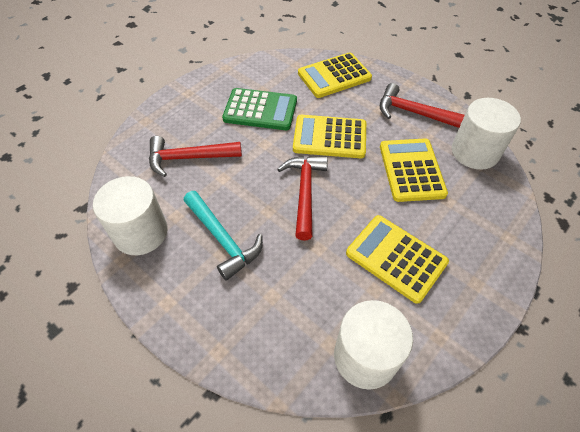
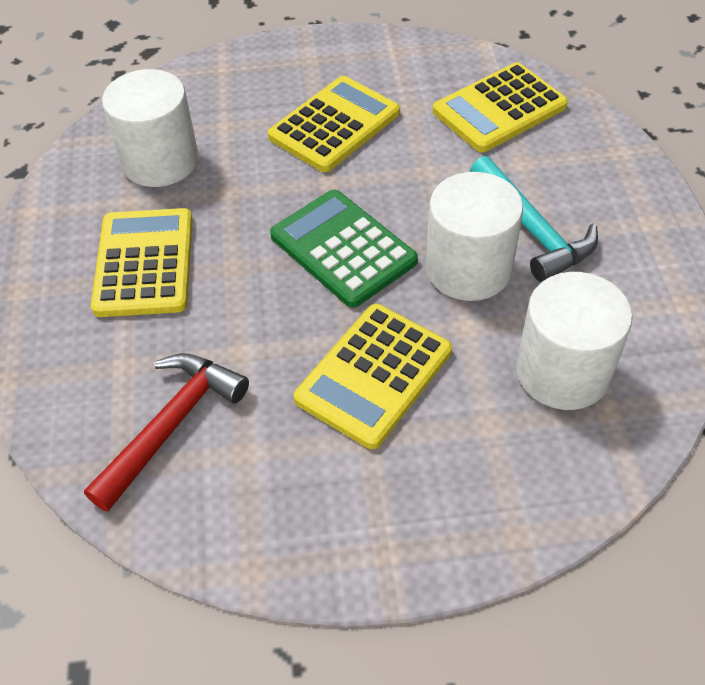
red hammer: 3 -> 1

